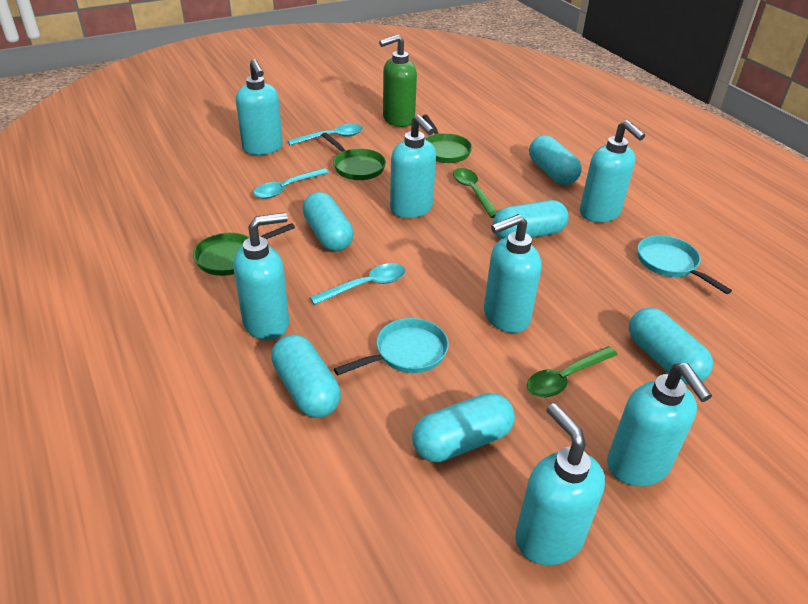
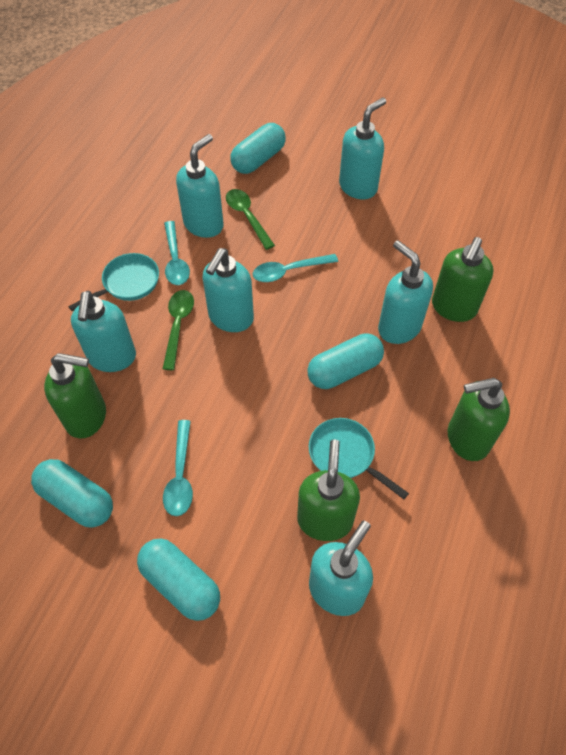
green pan: 3 -> 0
green soap dispenser: 1 -> 4
turquoise capsule: 6 -> 4
turquoise soap dispenser: 7 -> 6

